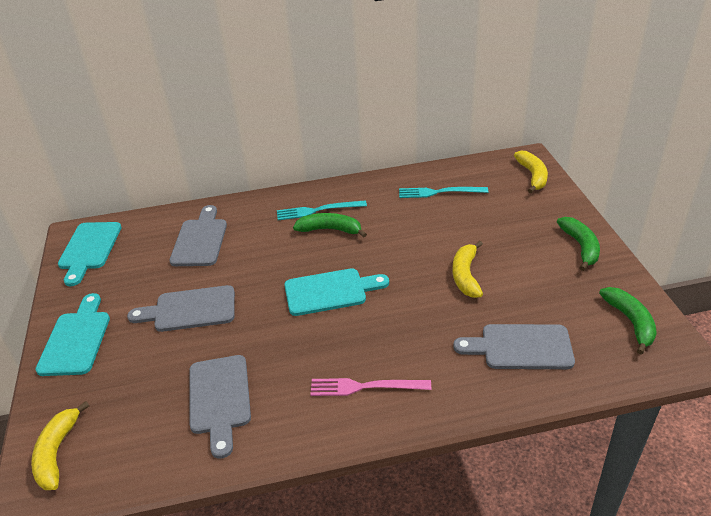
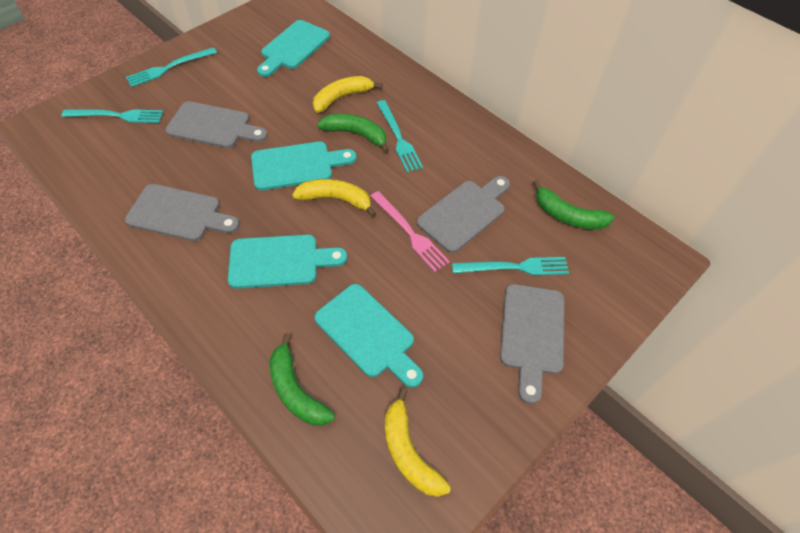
turquoise cutting board: 3 -> 4
turquoise fork: 2 -> 4

